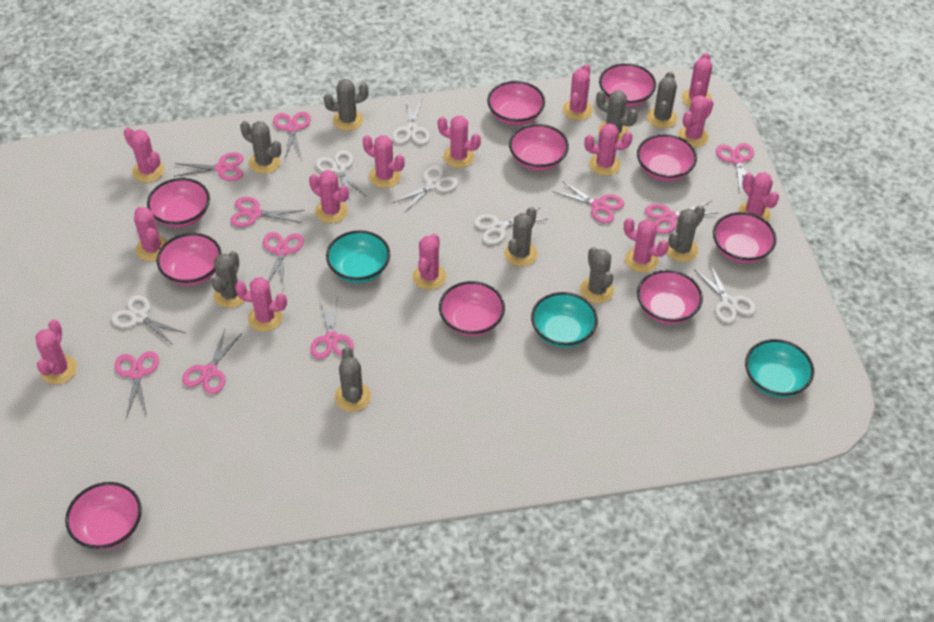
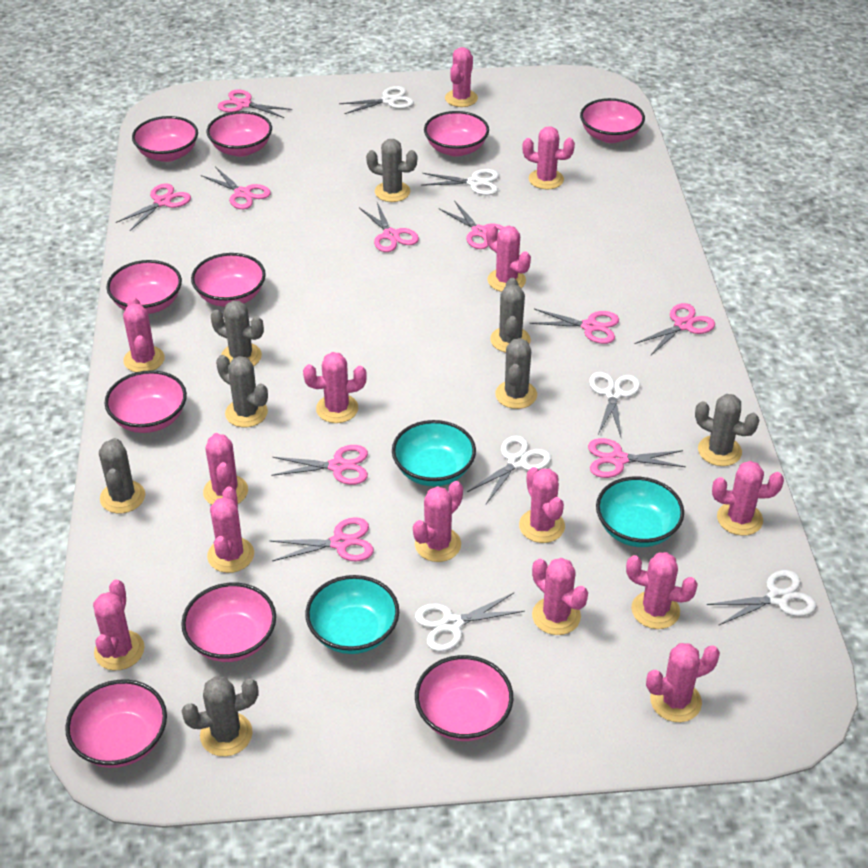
grey cactus: 9 -> 8

